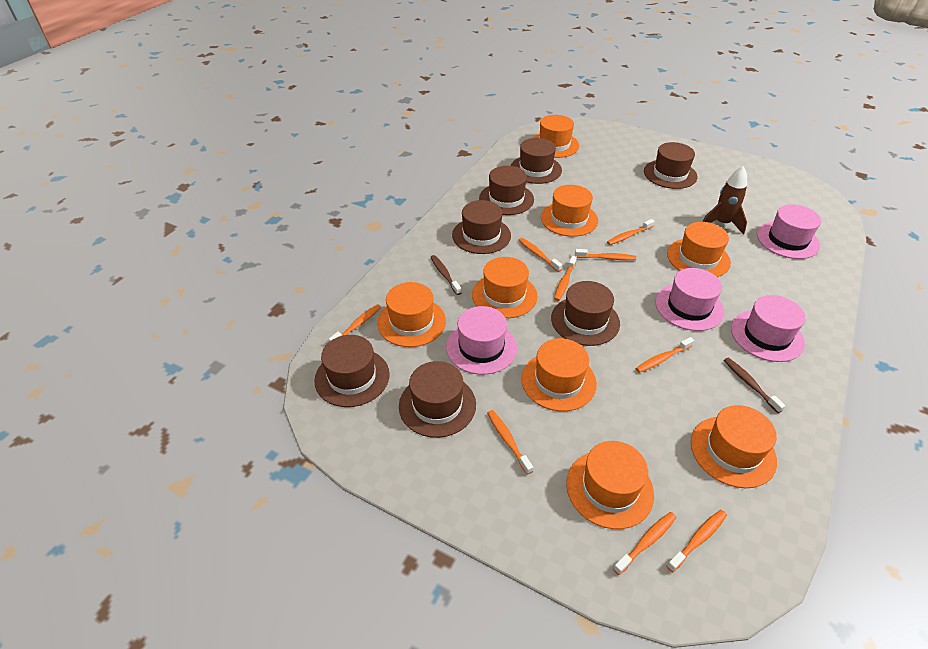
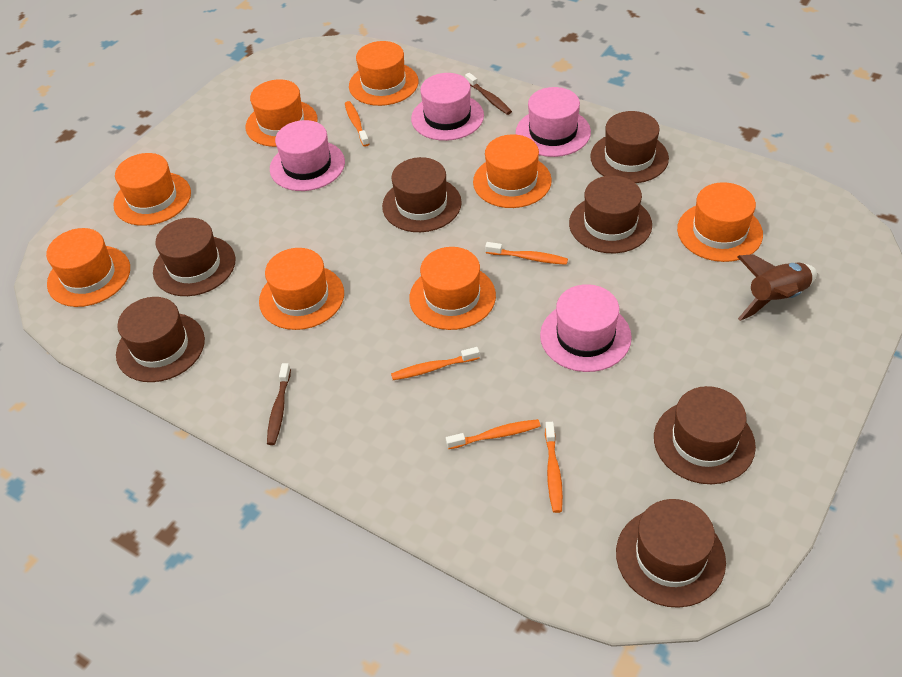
orange toothbrush: 9 -> 5

